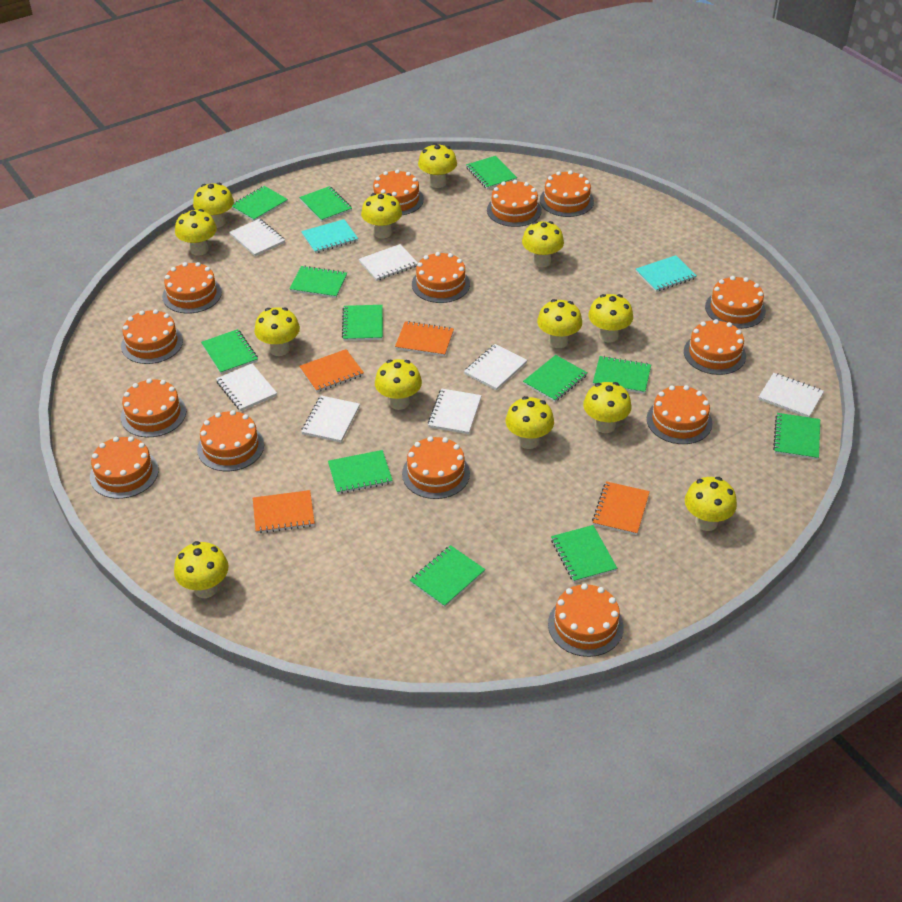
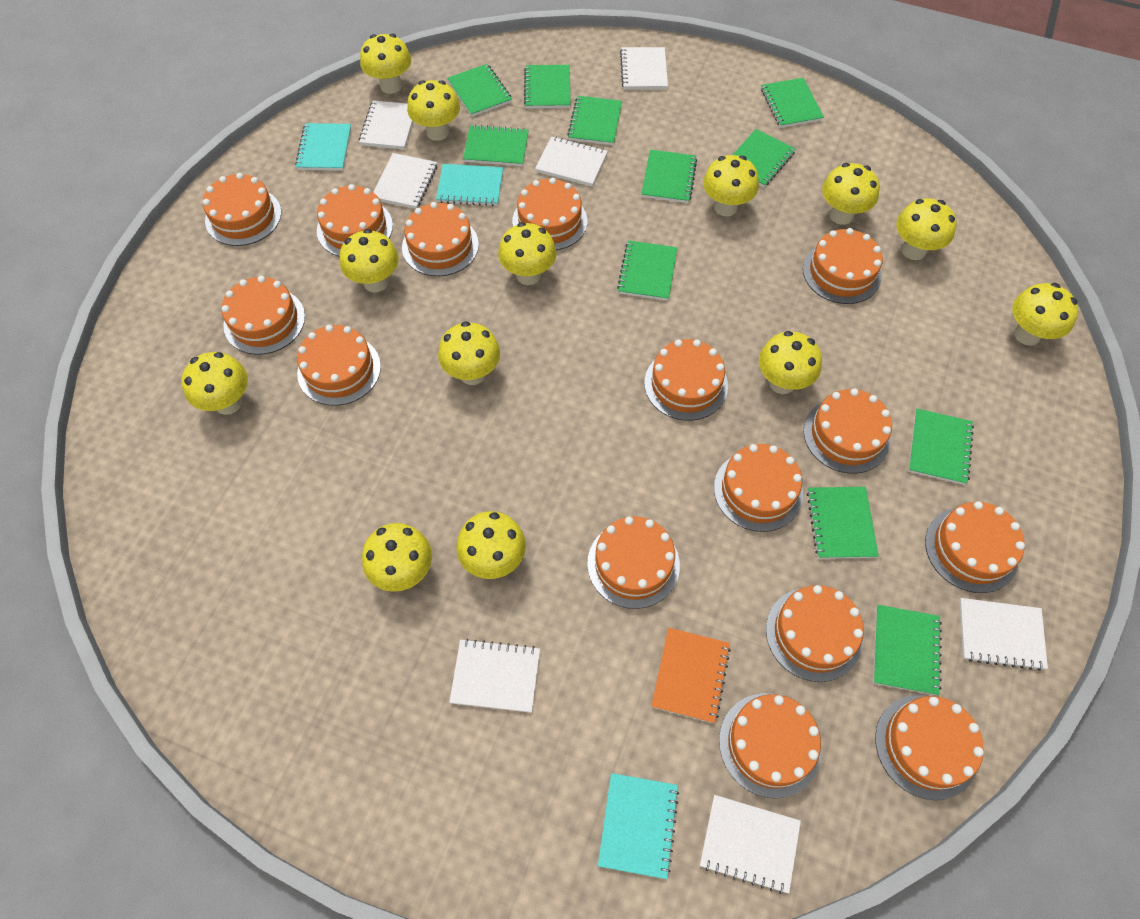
green notebook: 12 -> 11
orange cake: 14 -> 15
orange notebook: 4 -> 1
turquoise notebook: 2 -> 3

